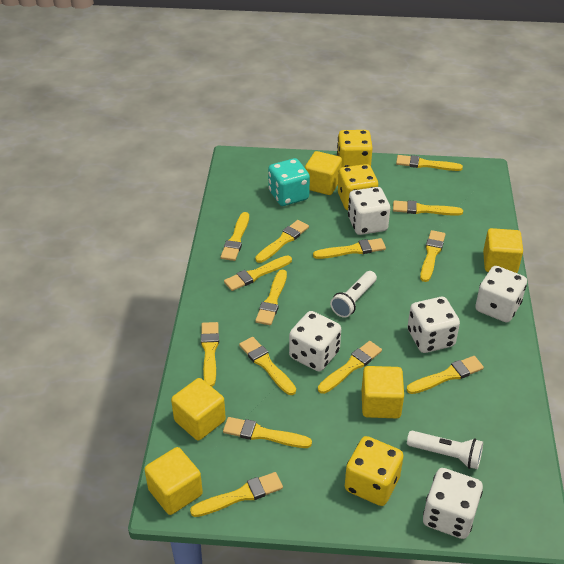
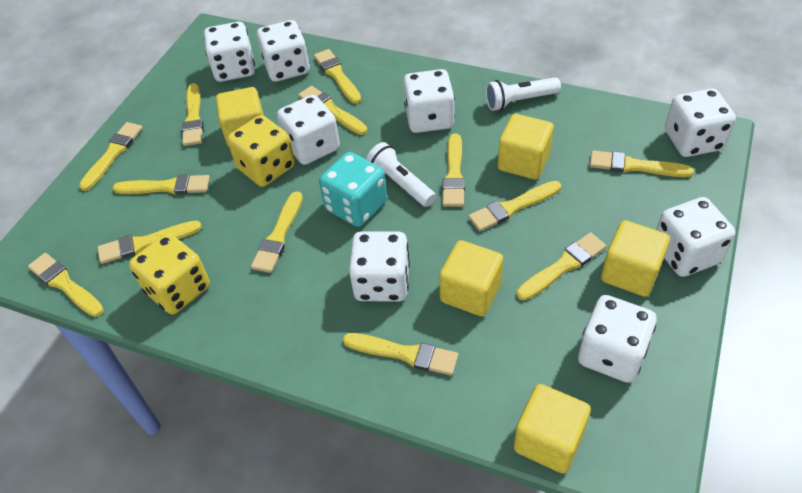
white dice: 5 -> 8
yellow brush: 14 -> 13
yellow dice: 3 -> 2

